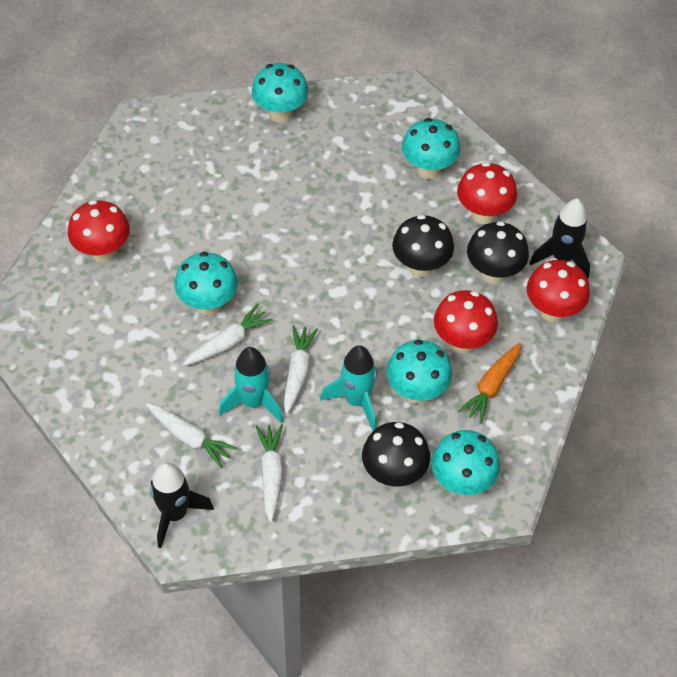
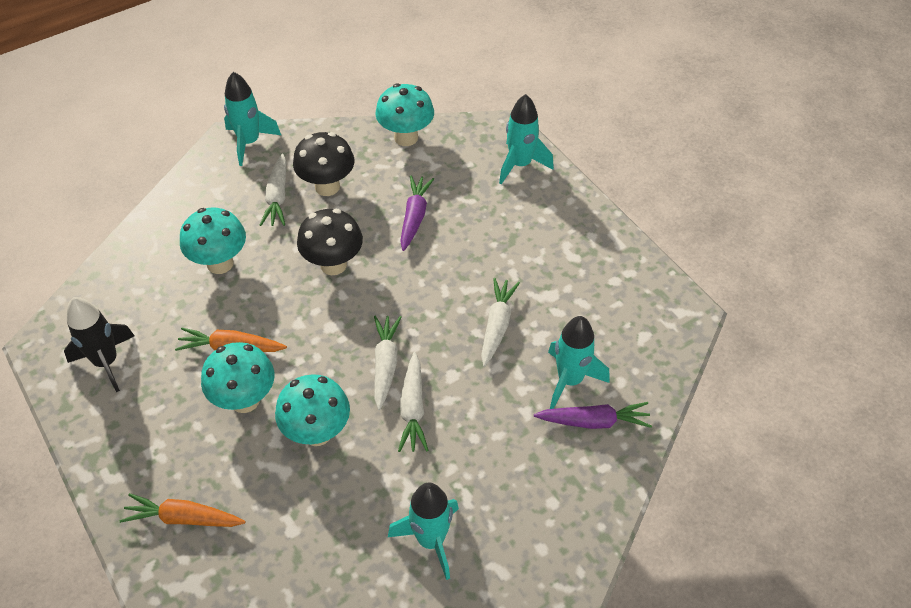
black mushroom: 3 -> 2
black rocket: 2 -> 1
orange carrot: 1 -> 2
purple carrot: 0 -> 2
red mushroom: 4 -> 0
turquoise mushroom: 5 -> 4
turquoise rocket: 2 -> 4

